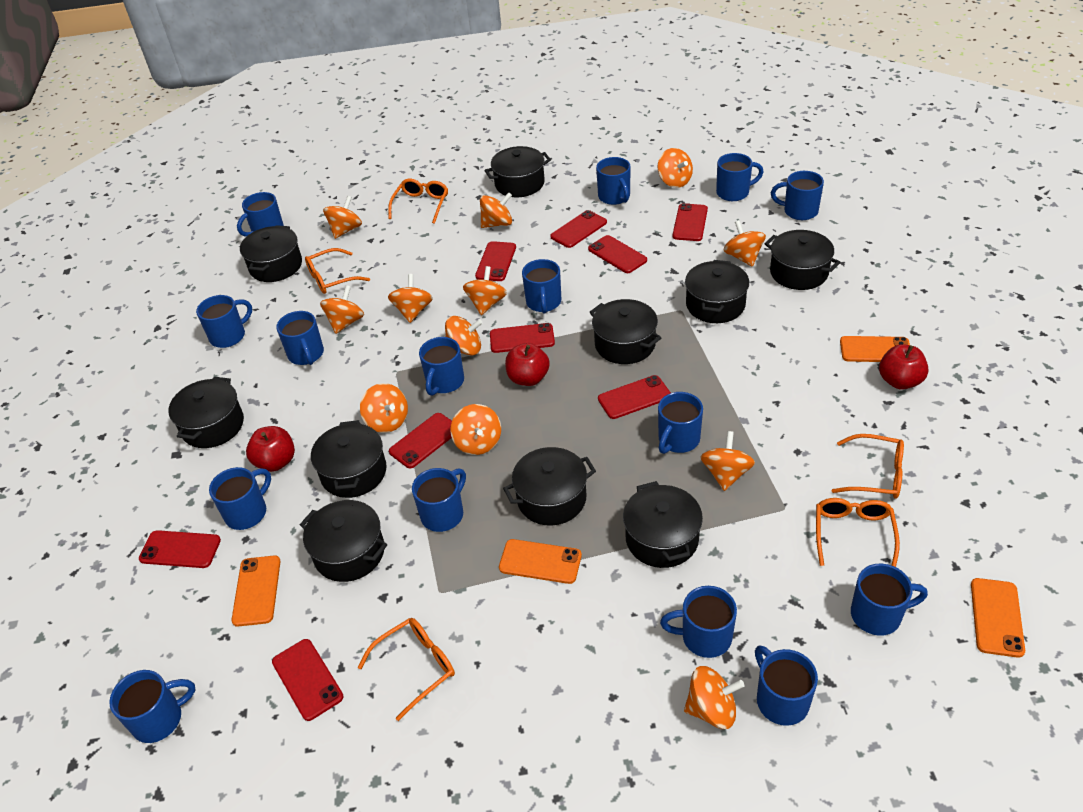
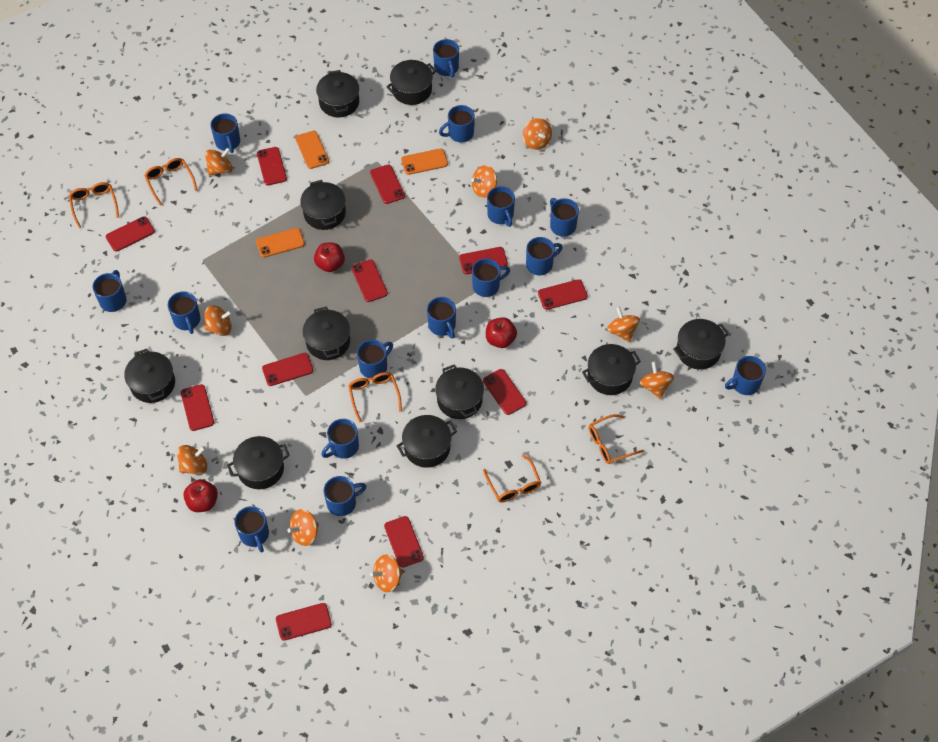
orange phone: 4 -> 3
orange spinning top: 12 -> 9
red phone: 9 -> 11

